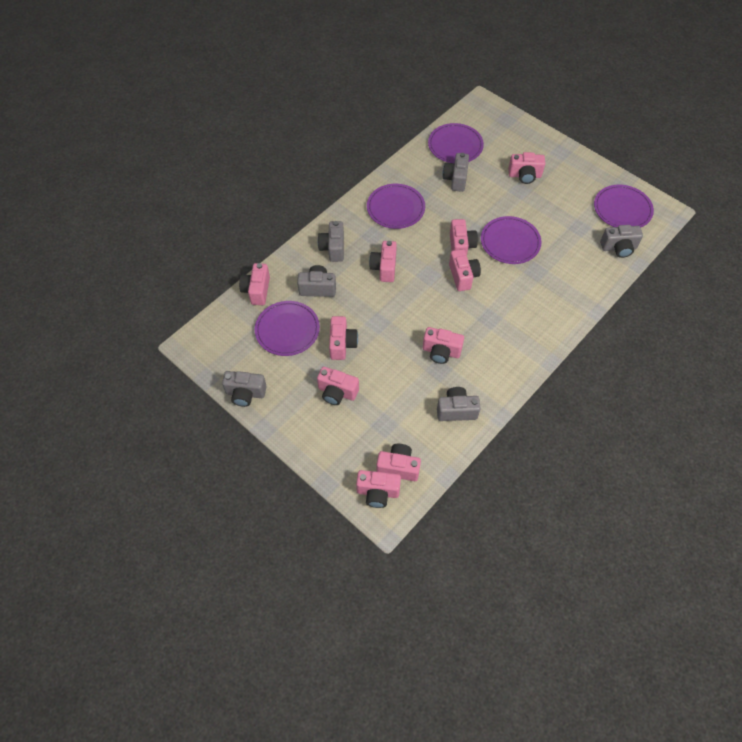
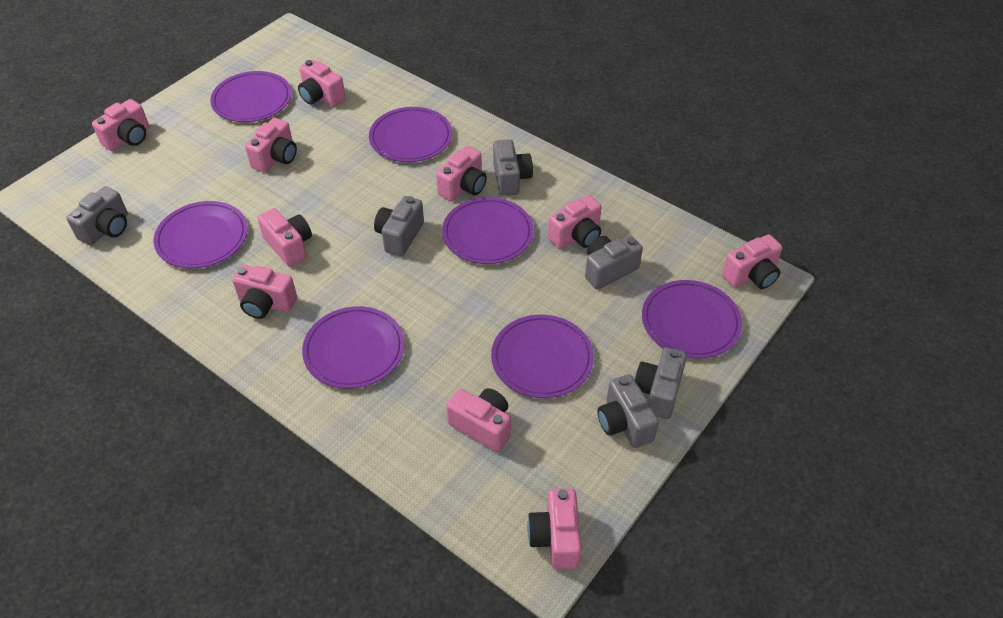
purple plate: 5 -> 7

